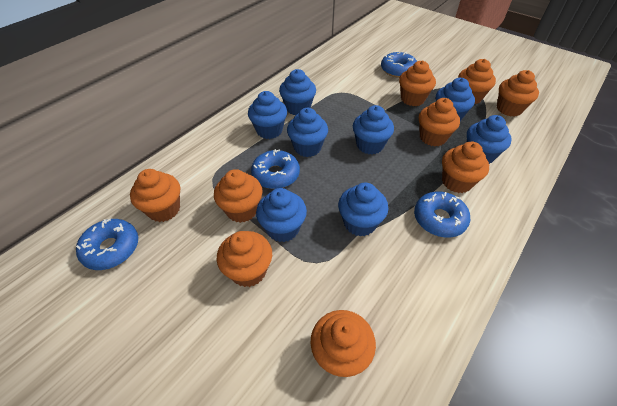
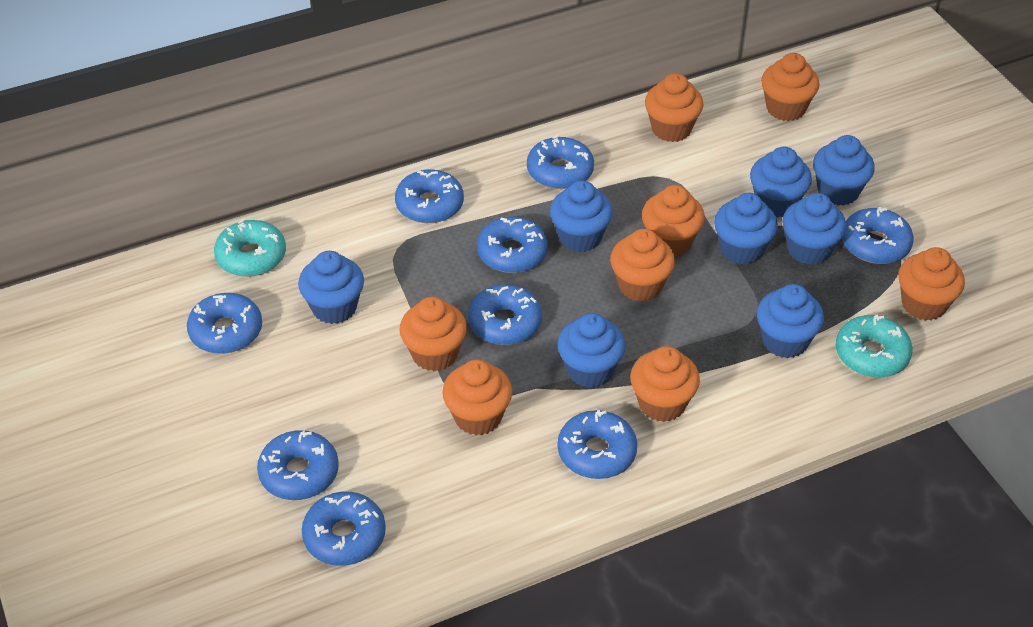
blue donut: 4 -> 9
orange cupcake: 9 -> 8
turquoise donut: 0 -> 2

